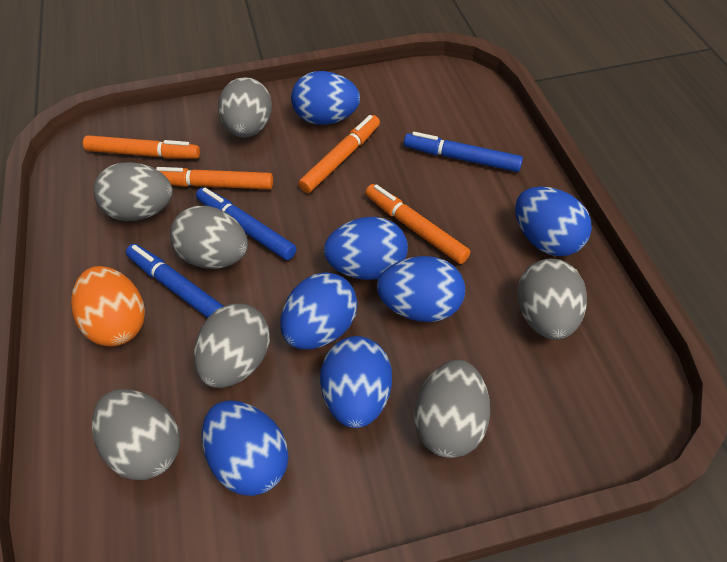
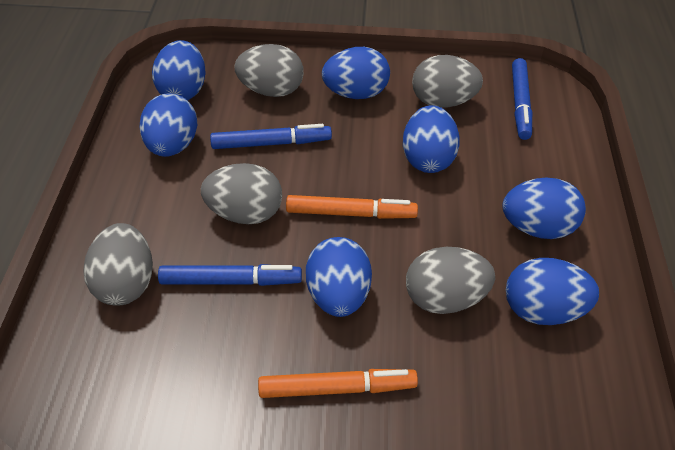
grey egg: 7 -> 5
orange egg: 1 -> 0
orange marker: 4 -> 2

